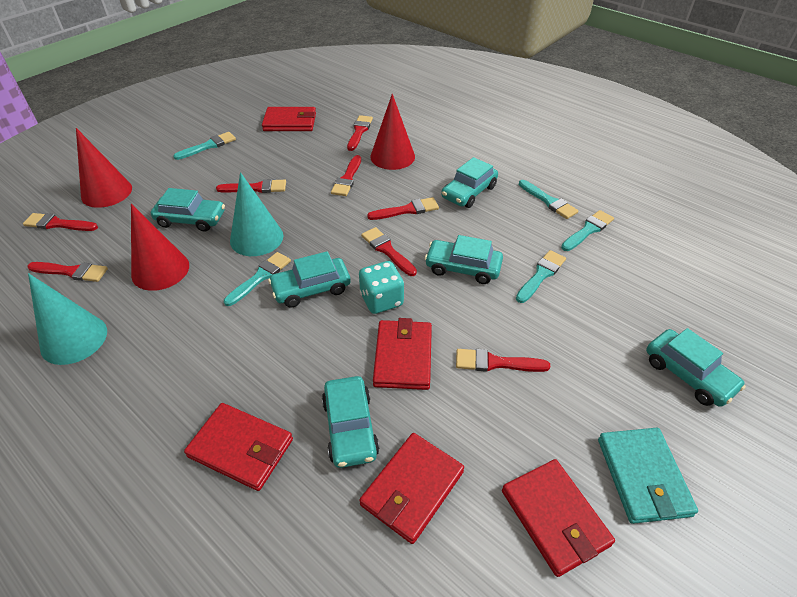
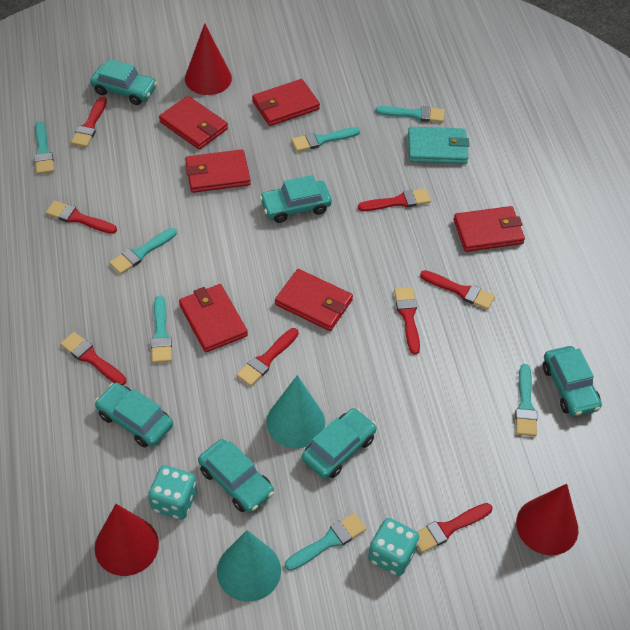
red wallet: 5 -> 6
turquoise brush: 5 -> 7
turquoise dice: 1 -> 2

